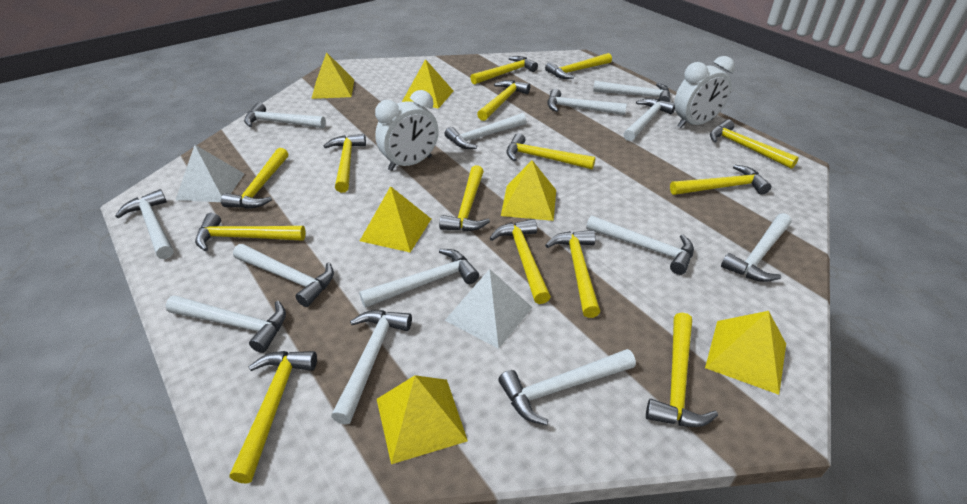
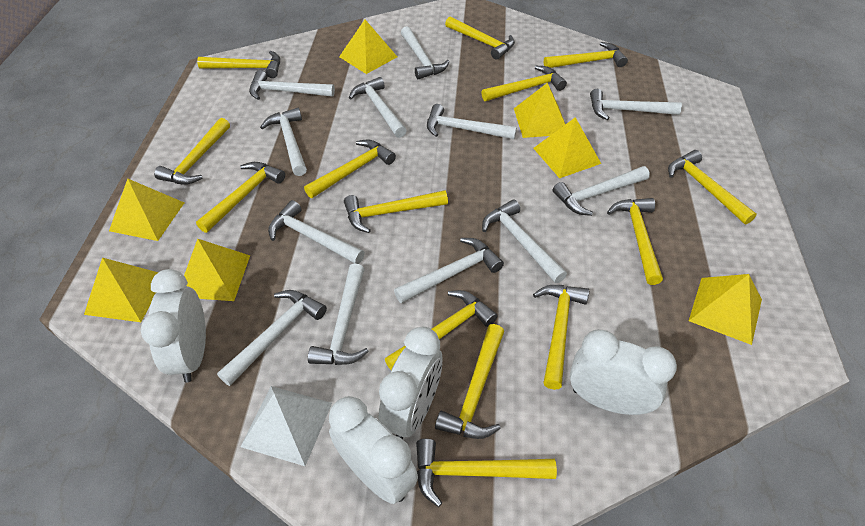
white clock: 2 -> 4
white hammer: 13 -> 12
white pyramid: 2 -> 1
yellow pyramid: 6 -> 7

